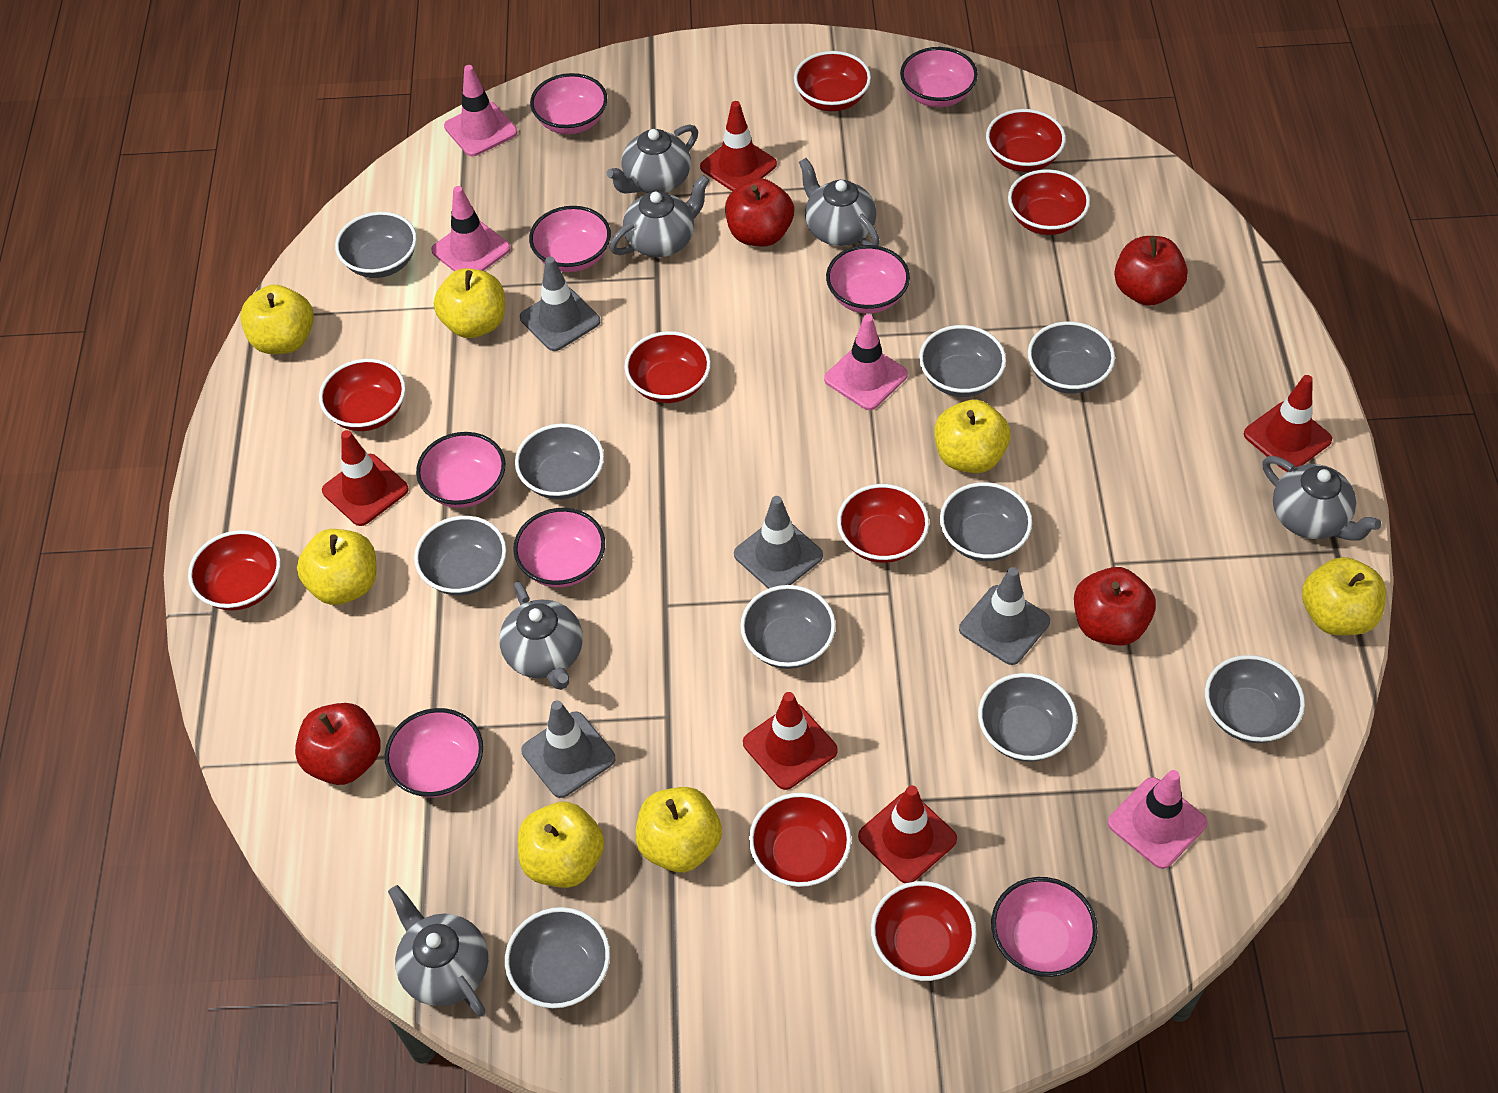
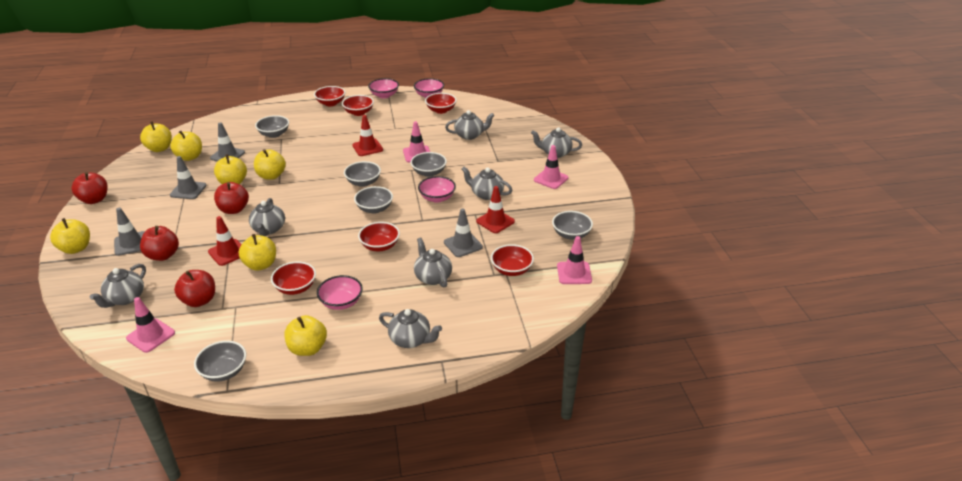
grey bowl: 10 -> 6
grey teapot: 6 -> 7
pink bowl: 8 -> 4
red bowl: 9 -> 6
red traffic cone: 5 -> 3

